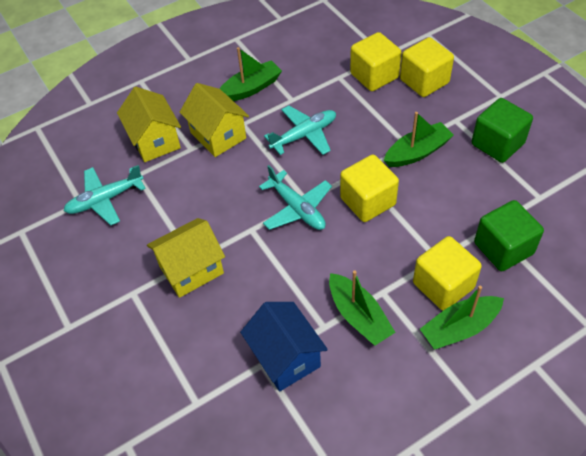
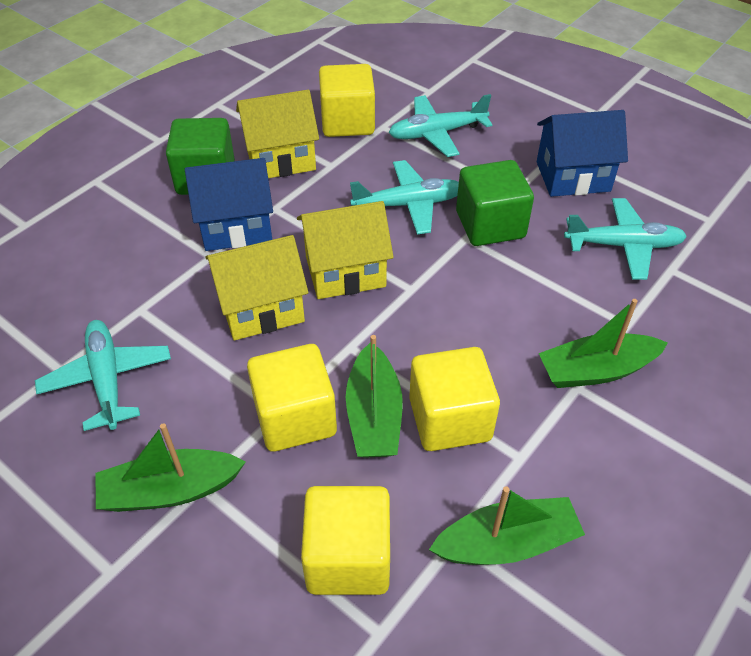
blue house: 1 -> 2
turquoise plane: 3 -> 4

